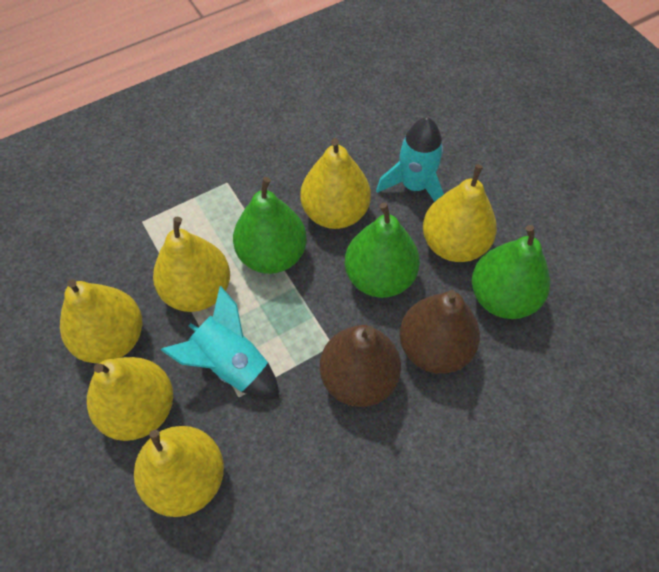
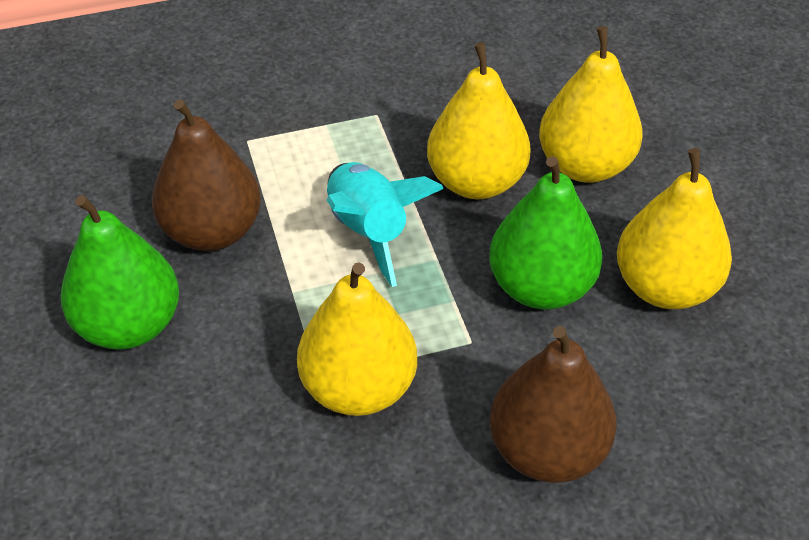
green pear: 3 -> 2
turquoise rocket: 2 -> 1
yellow pear: 6 -> 4

